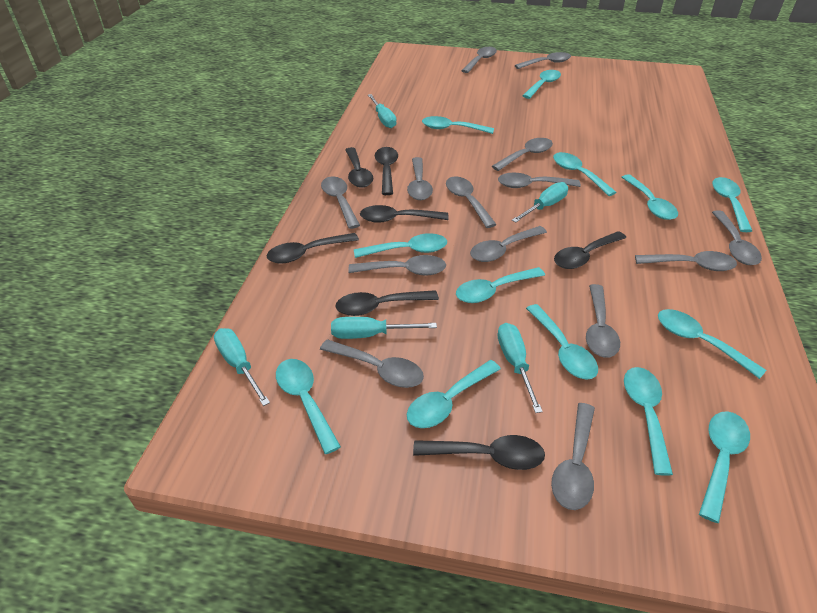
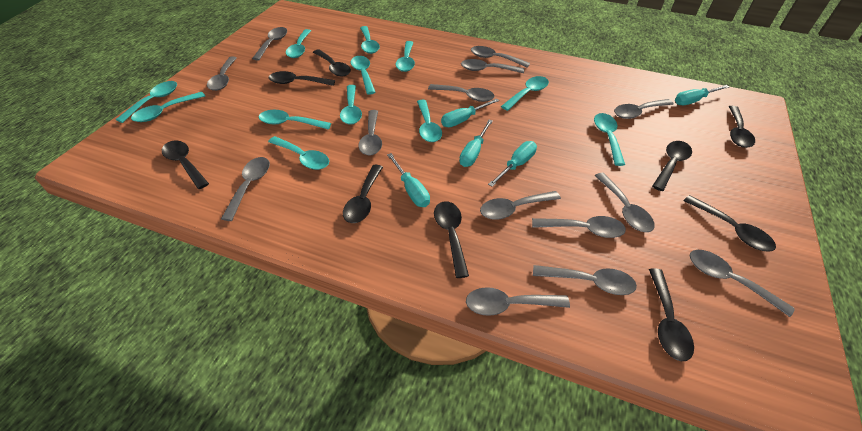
black spoon: 7 -> 9
turquoise spoon: 13 -> 12

